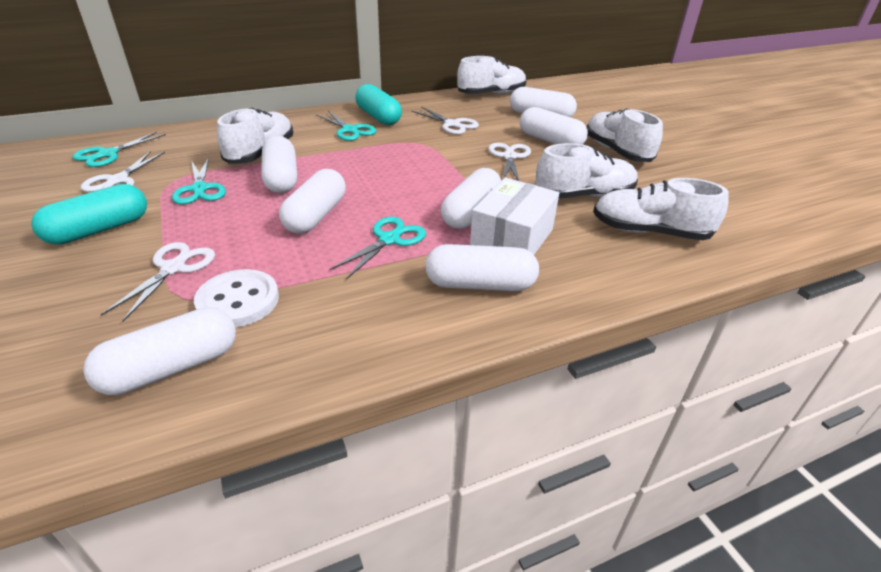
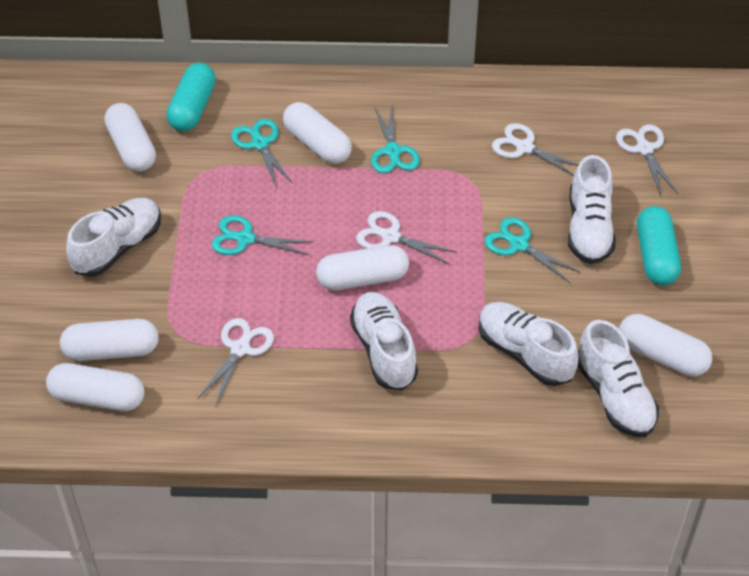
white box: 1 -> 0
white button: 1 -> 0
white capsule: 7 -> 6

